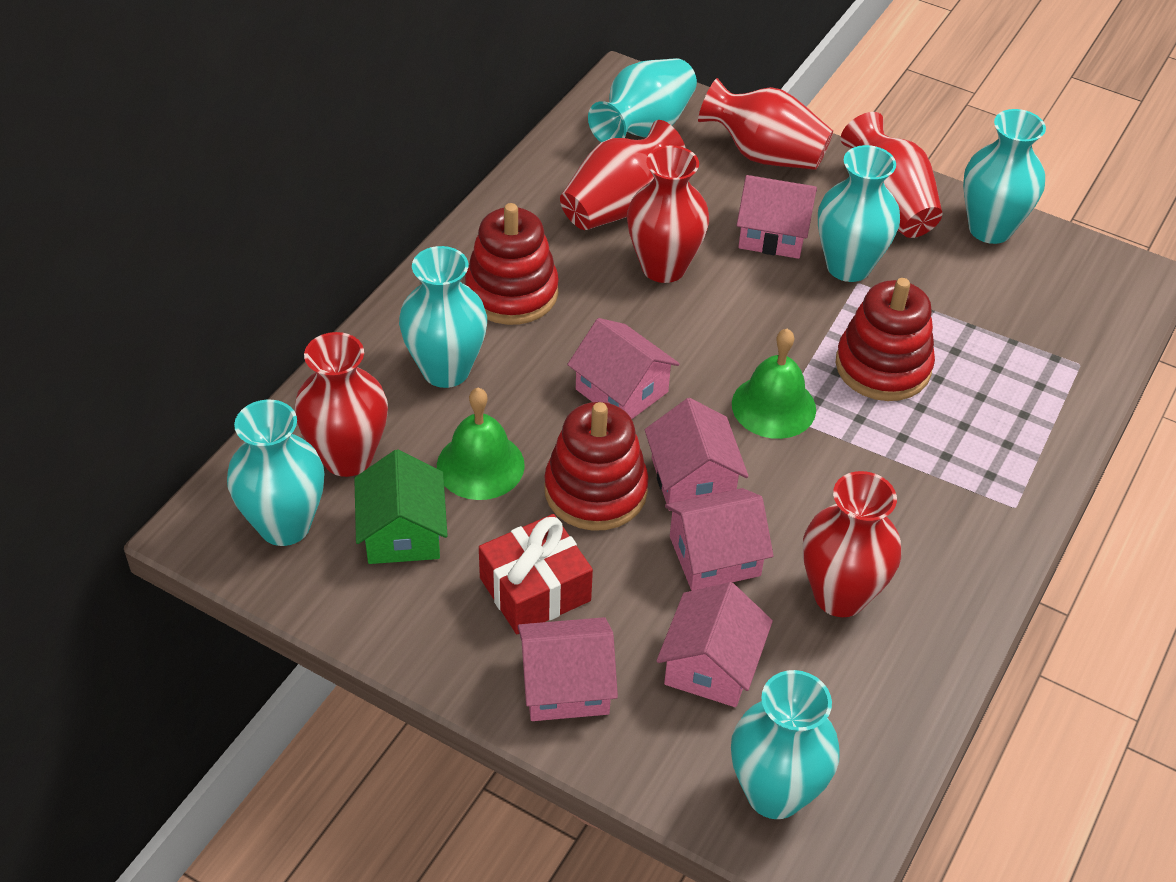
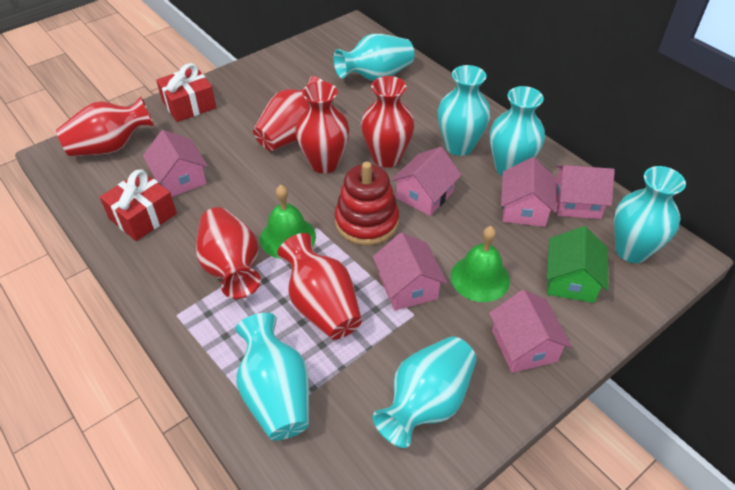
red gift: 1 -> 2
red stacking toy: 3 -> 1

